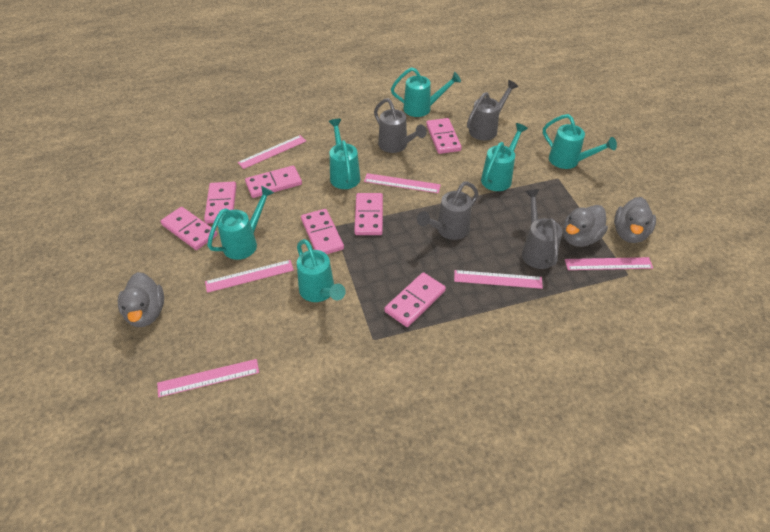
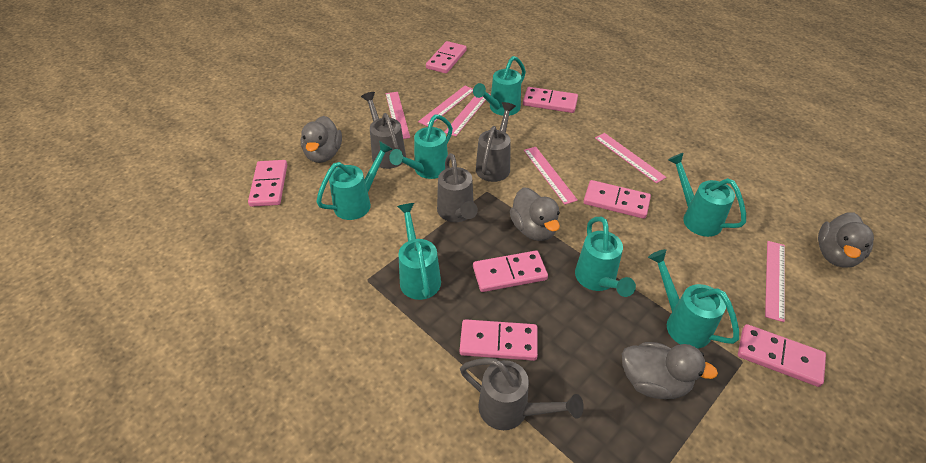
grey duck: 3 -> 4
turquoise watering can: 6 -> 7

